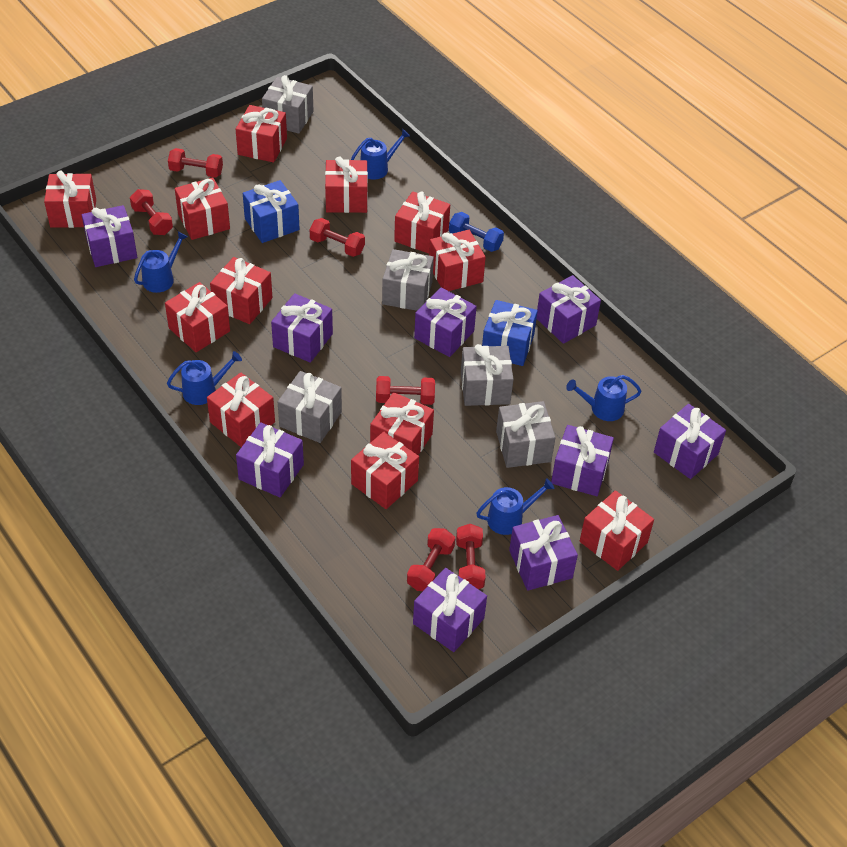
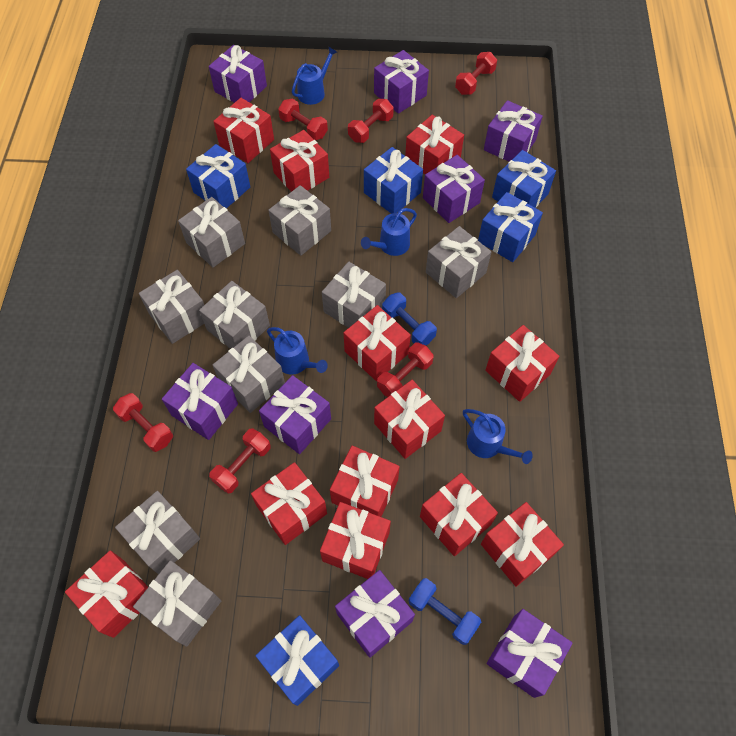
blue dumbbell: 1 -> 2
blue gift: 2 -> 5
blue watering can: 5 -> 4
grey gift: 5 -> 9
purple gift: 9 -> 8

